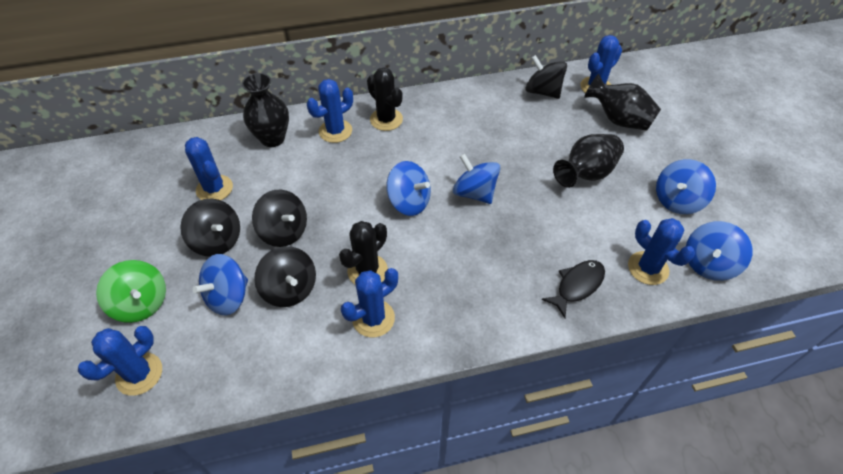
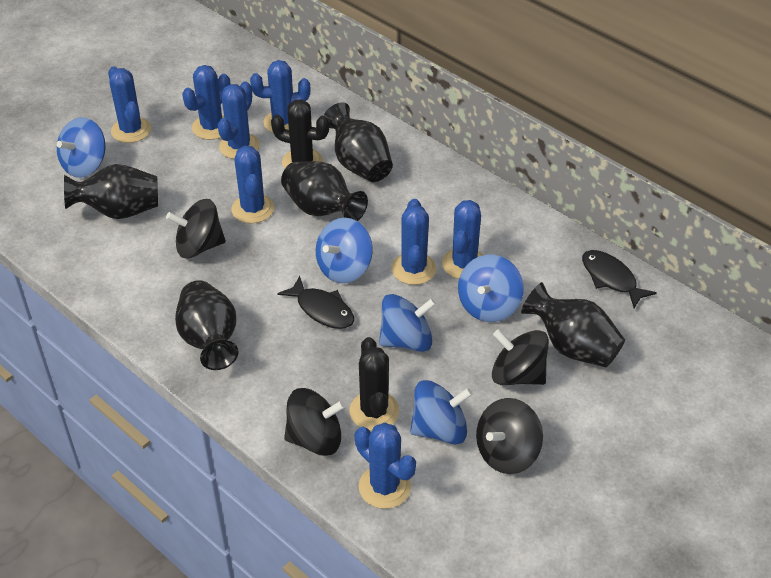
black fish: 1 -> 2
black vase: 3 -> 5
blue cactus: 6 -> 8
green spinning top: 1 -> 0

